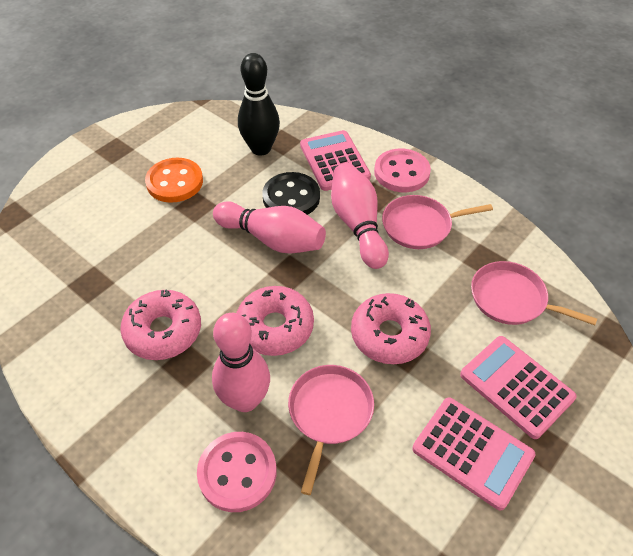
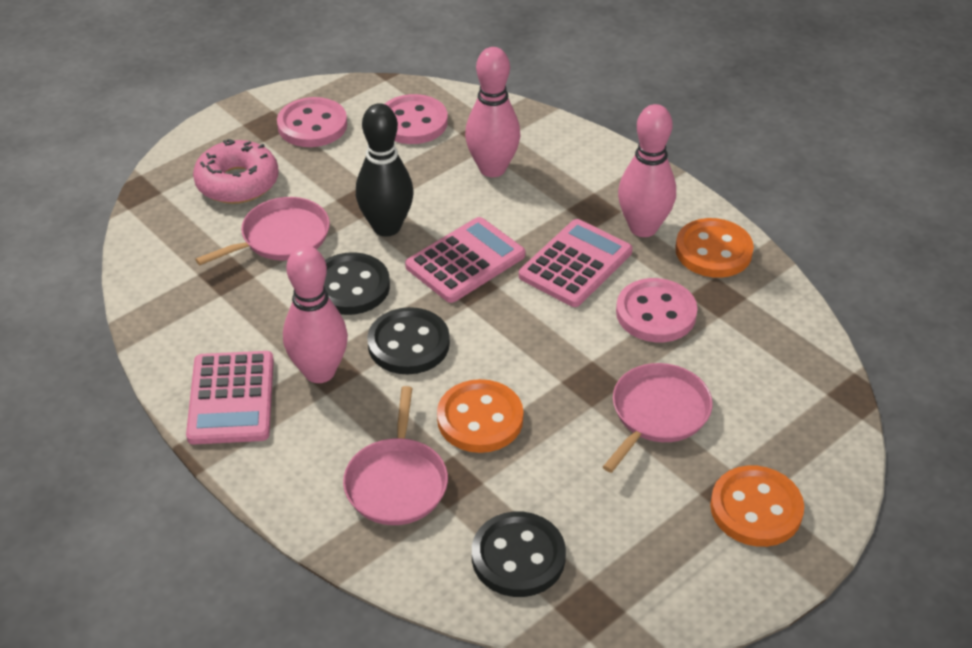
black button: 1 -> 3
orange button: 1 -> 3
pink button: 2 -> 3
pink donut: 3 -> 1

